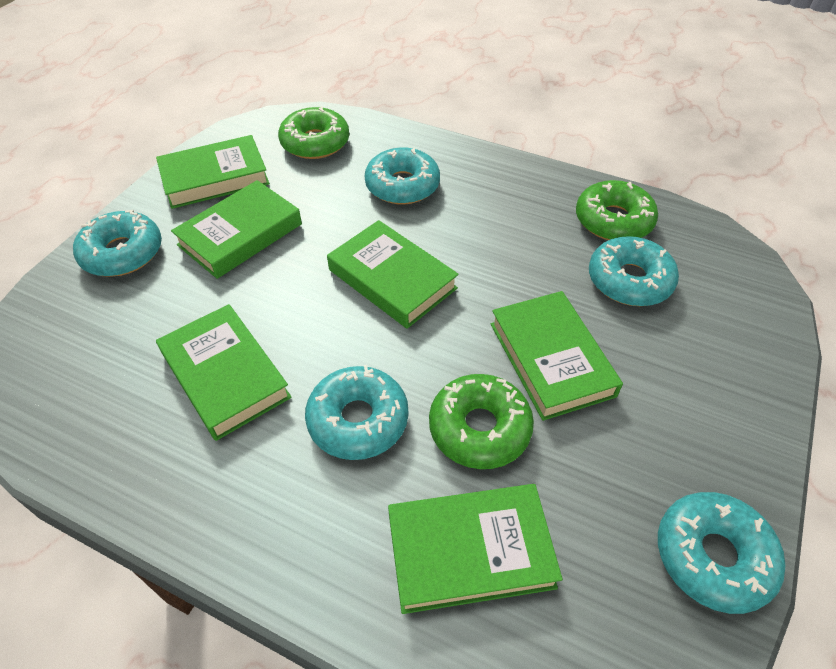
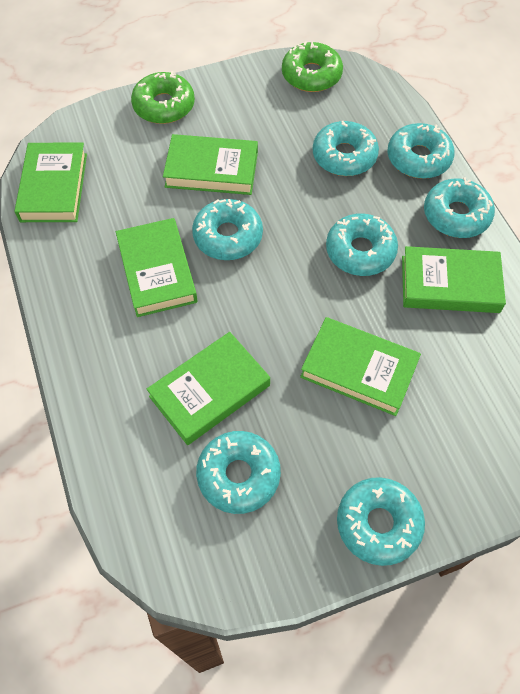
green donut: 3 -> 2
turquoise donut: 5 -> 7

